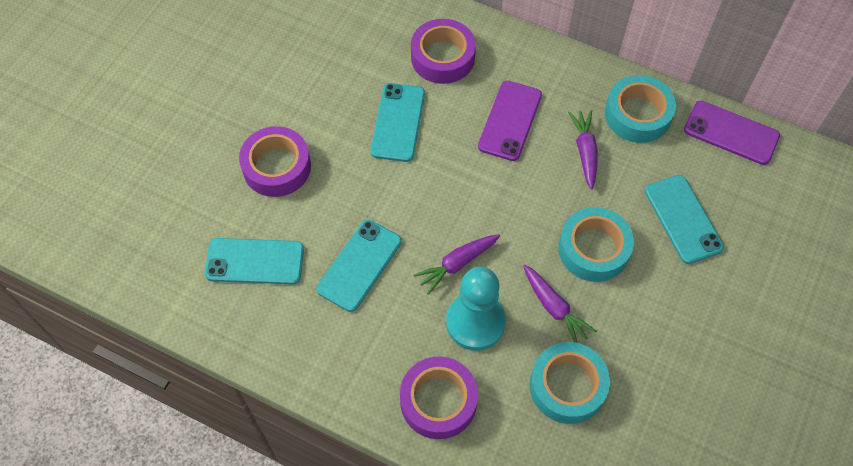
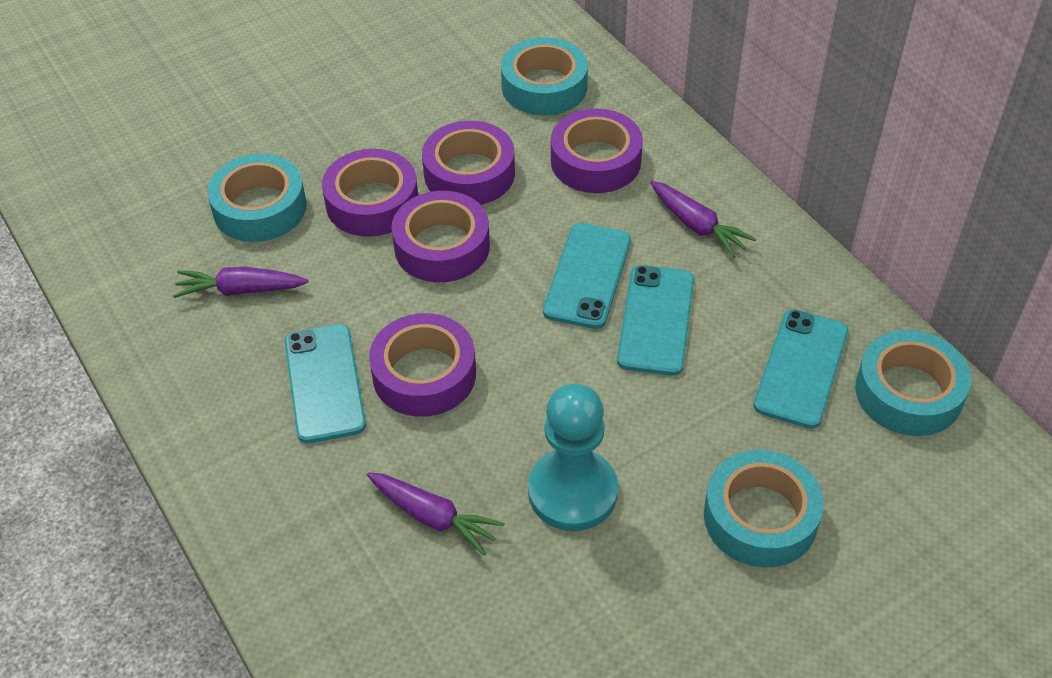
purple phone: 2 -> 0
purple tape: 3 -> 5
turquoise tape: 3 -> 4

